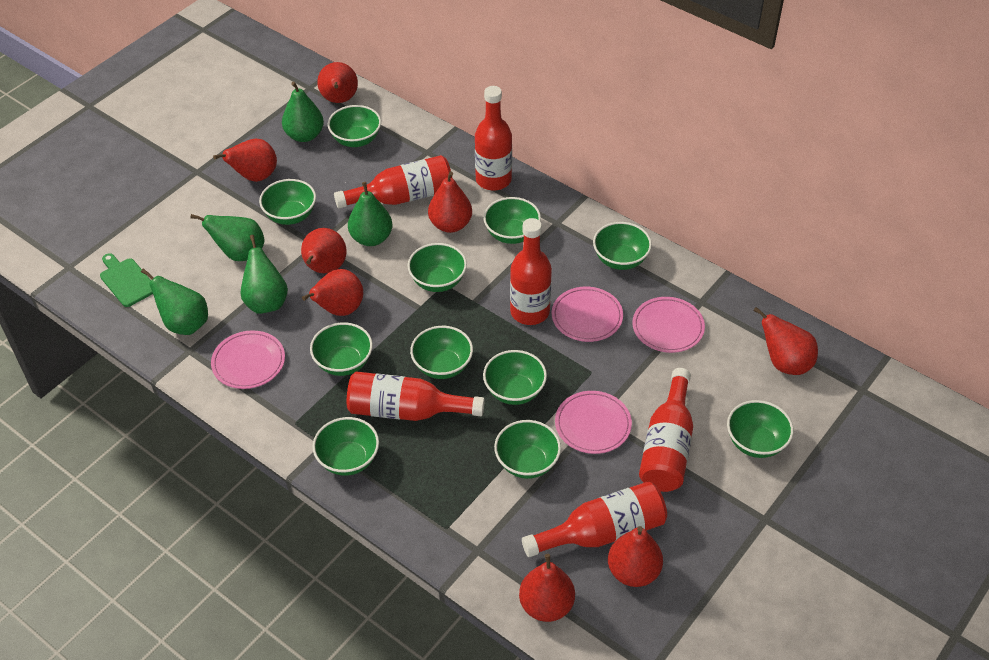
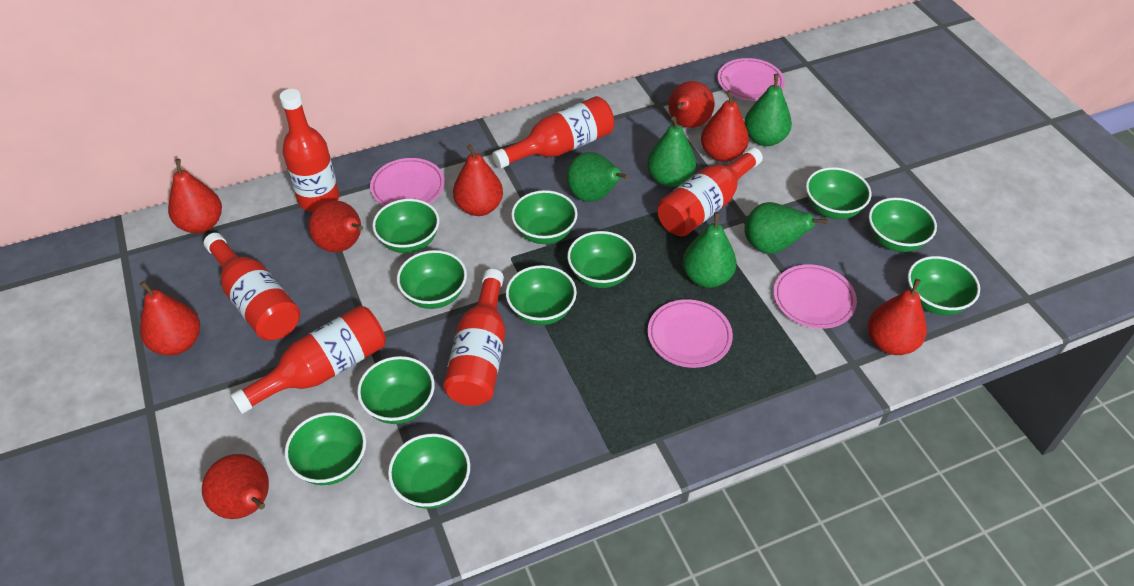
green cutting board: 1 -> 0

